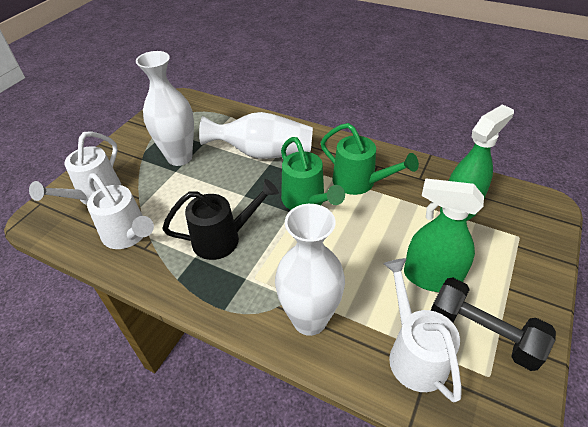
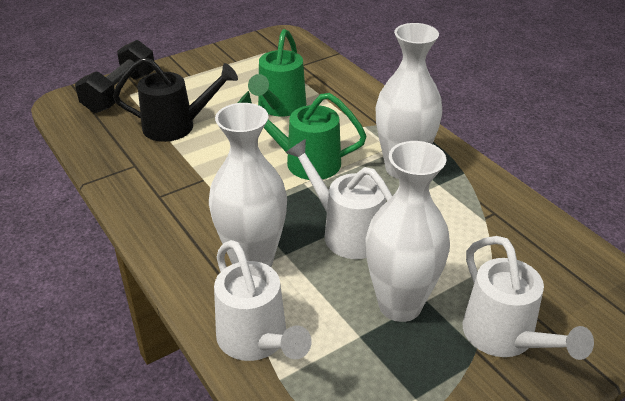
green spray bottle: 2 -> 0

